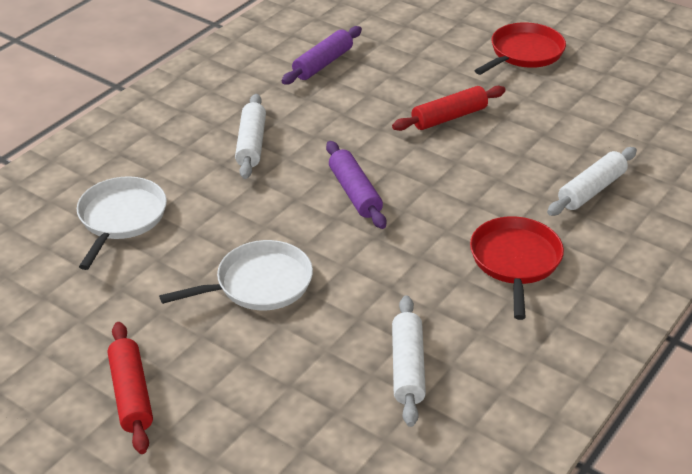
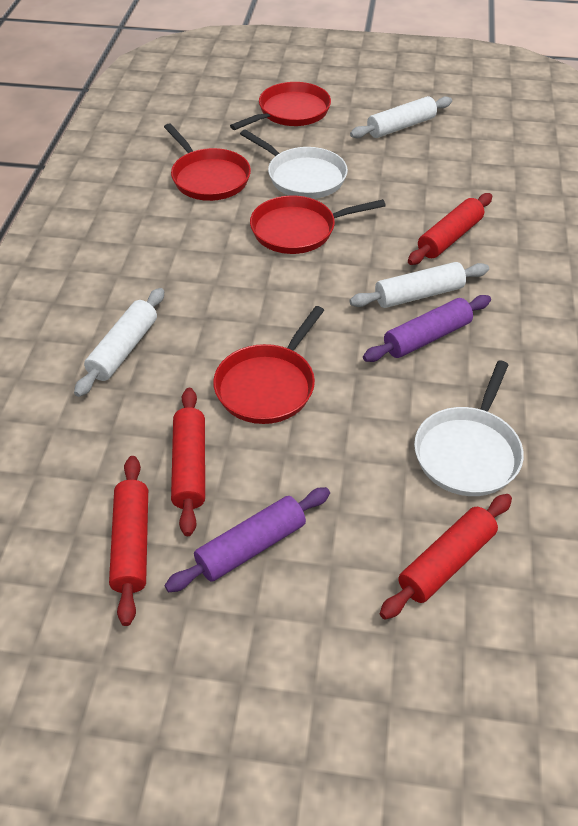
red pan: 2 -> 4
red rolling pin: 2 -> 4

